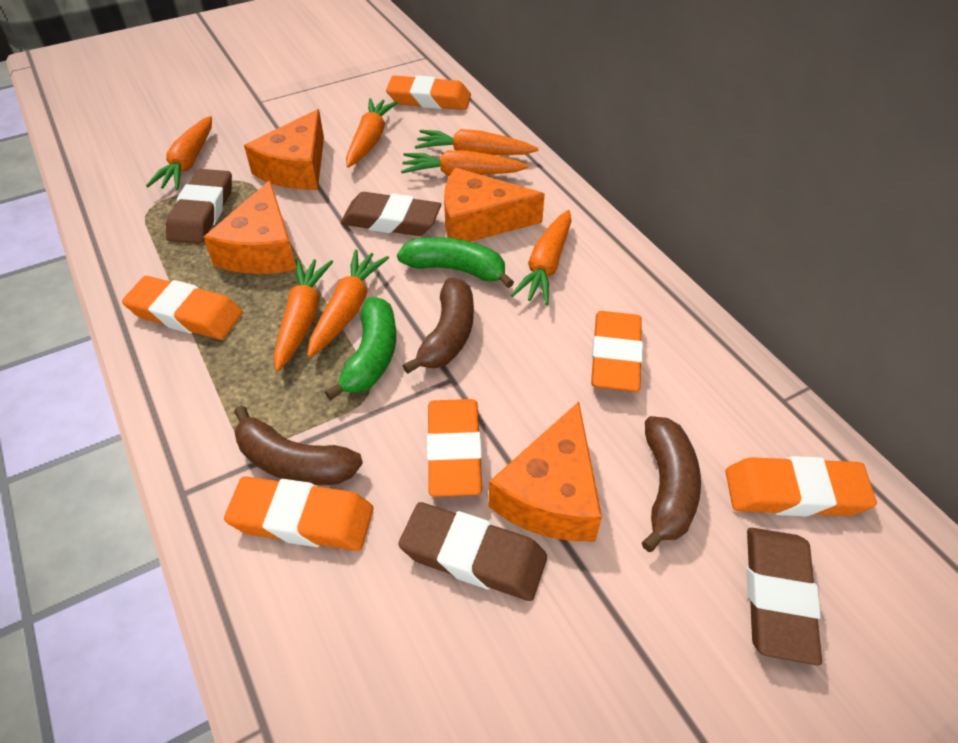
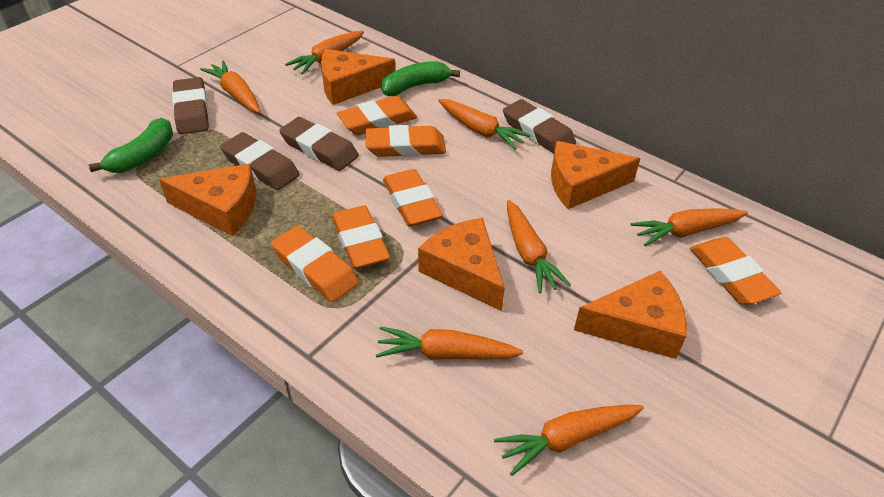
brown banana: 3 -> 0
orange cheese: 4 -> 5

